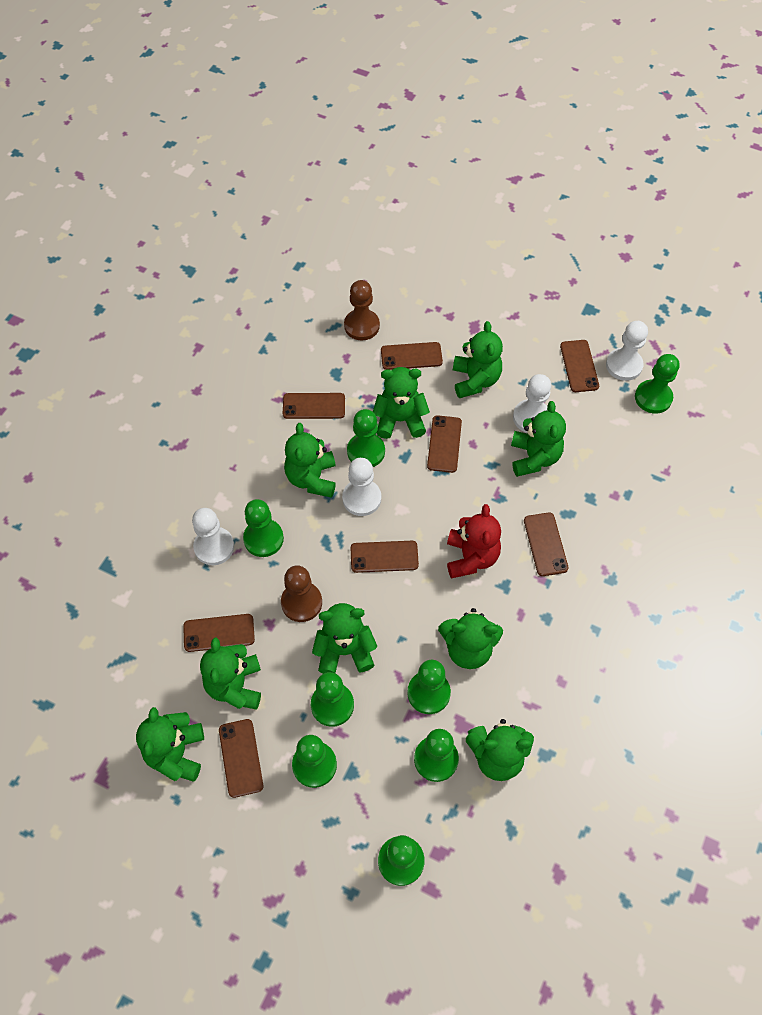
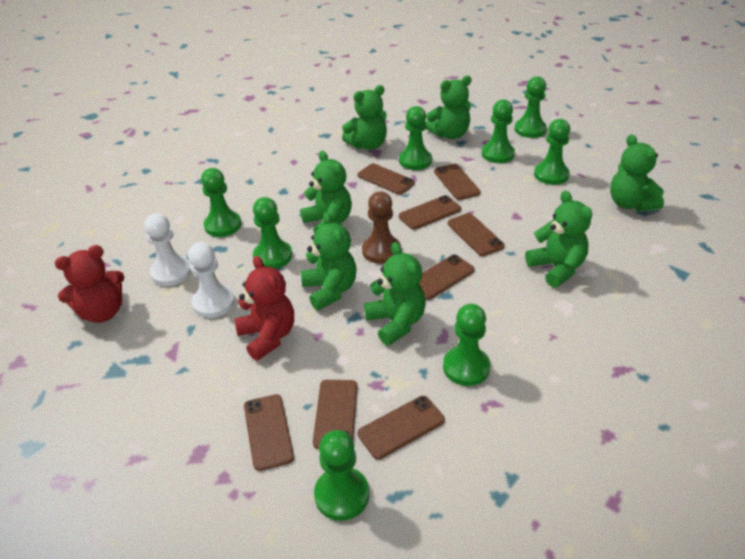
brown pawn: 2 -> 1
green teddy bear: 9 -> 7
red teddy bear: 1 -> 2
white pawn: 4 -> 2

